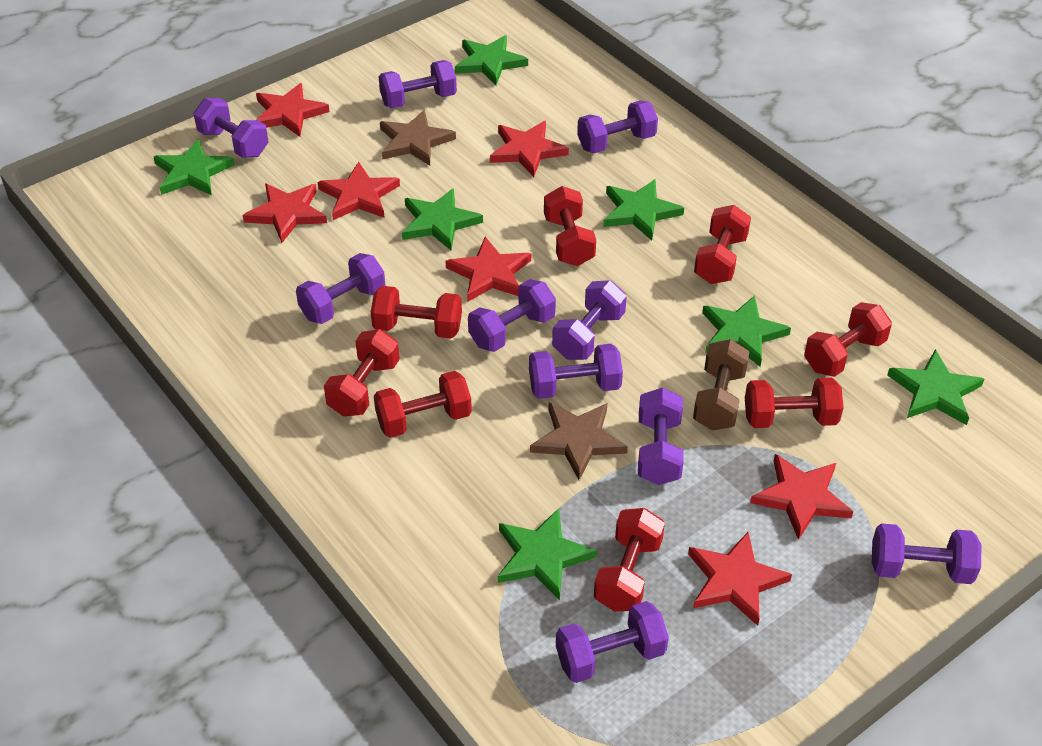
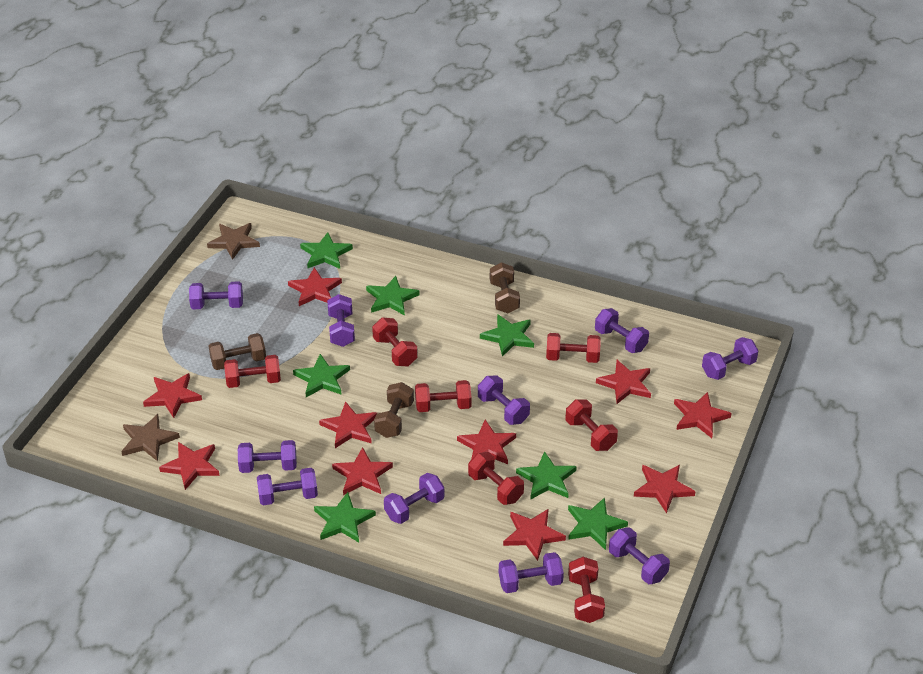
brown dumbbell: 1 -> 3
red dumbbell: 8 -> 7
red star: 7 -> 10

